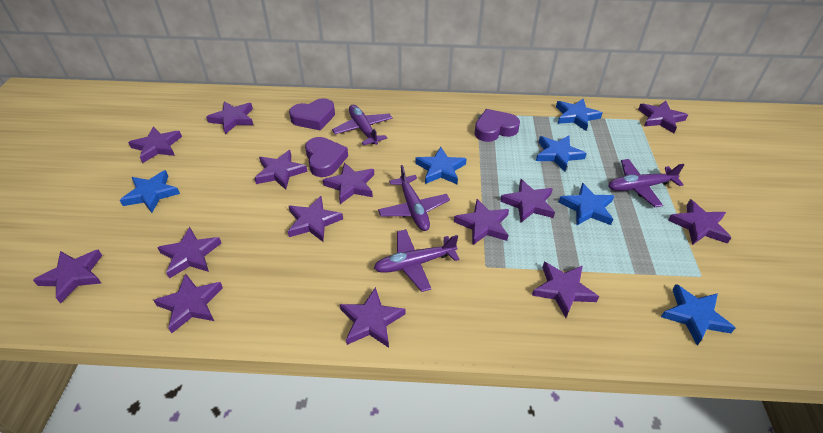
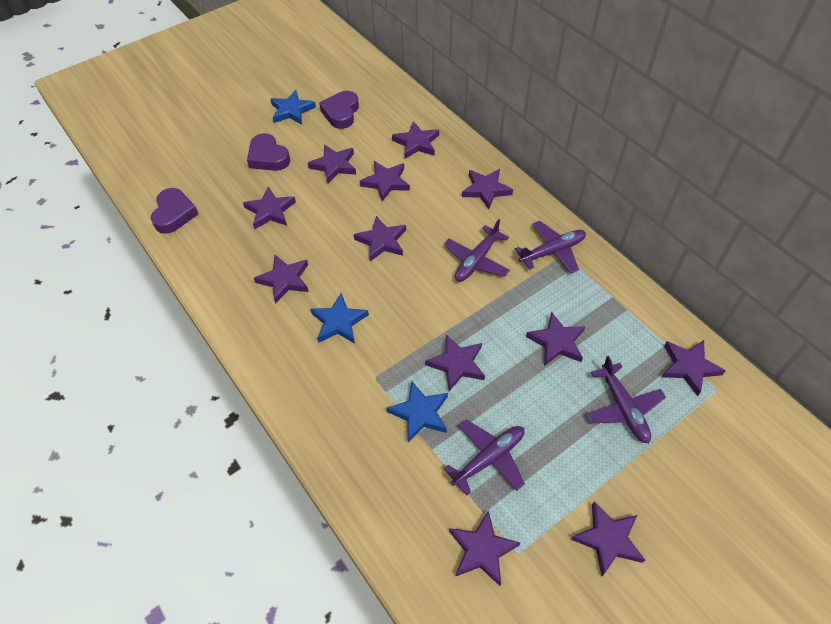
blue star: 6 -> 3
purple star: 14 -> 12

